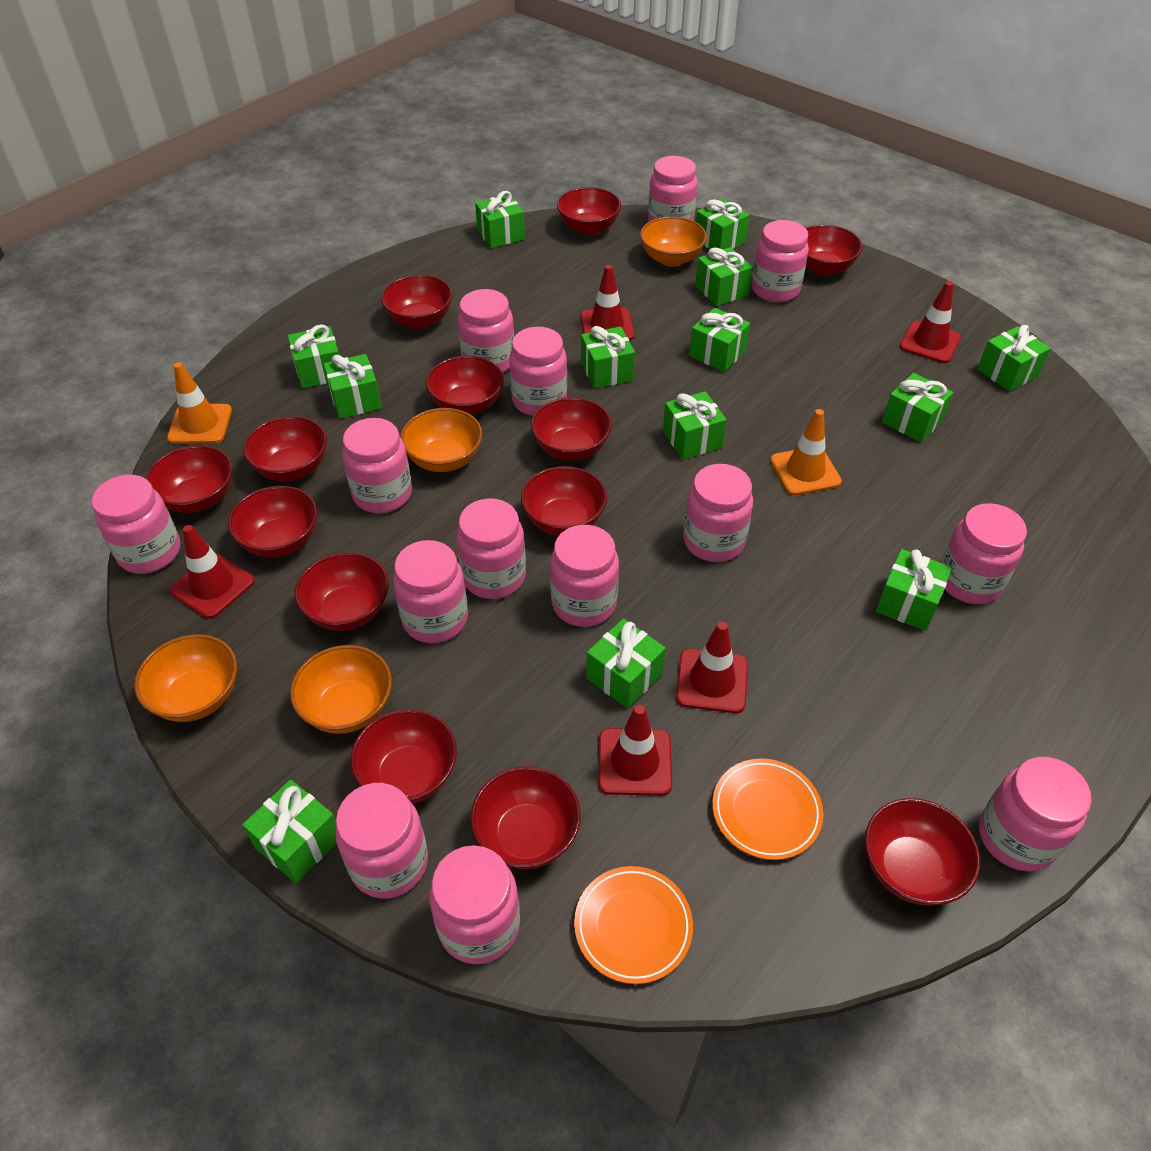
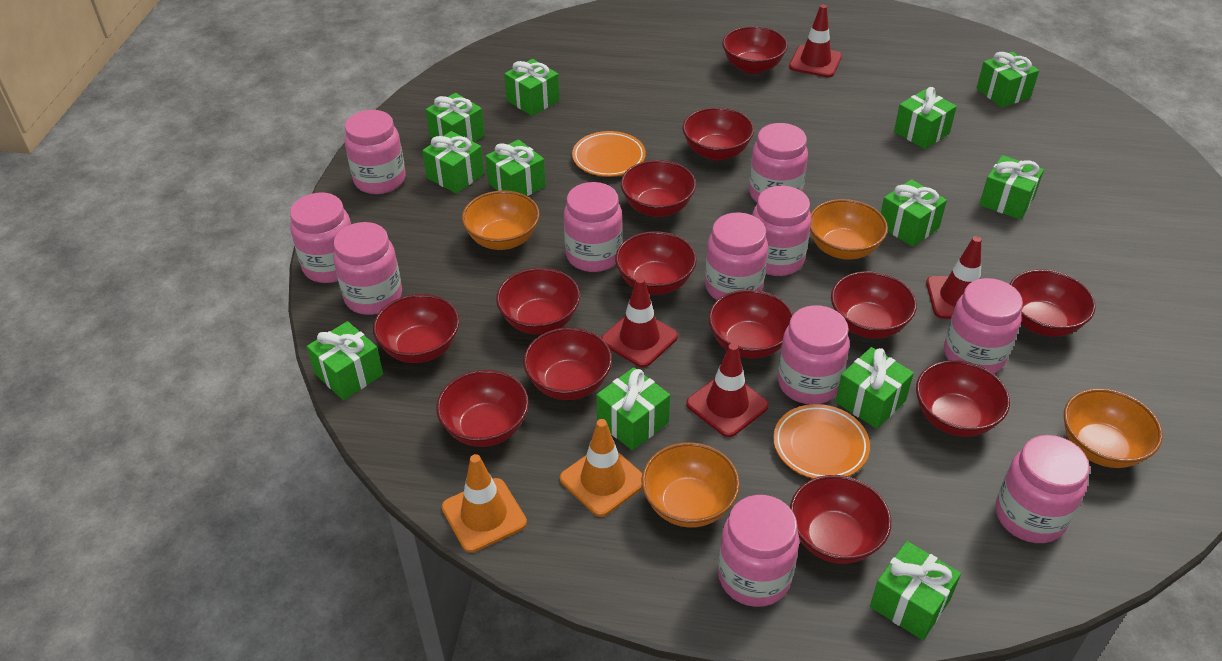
green gift: 13 -> 12
pink jar: 14 -> 11
red traffic cone: 5 -> 4

